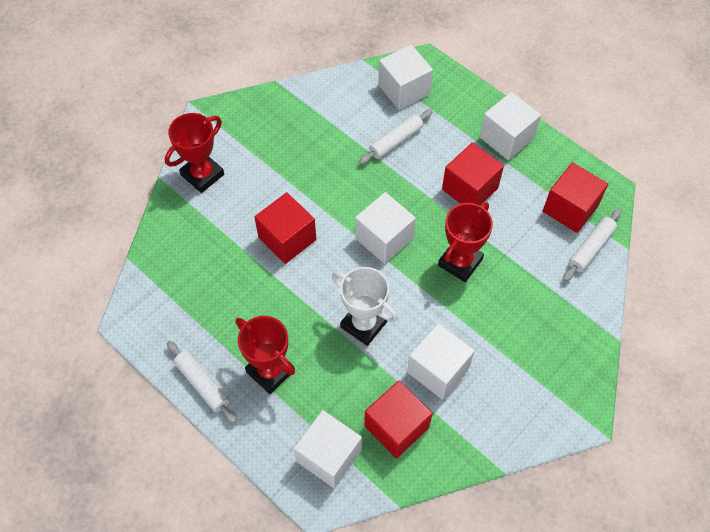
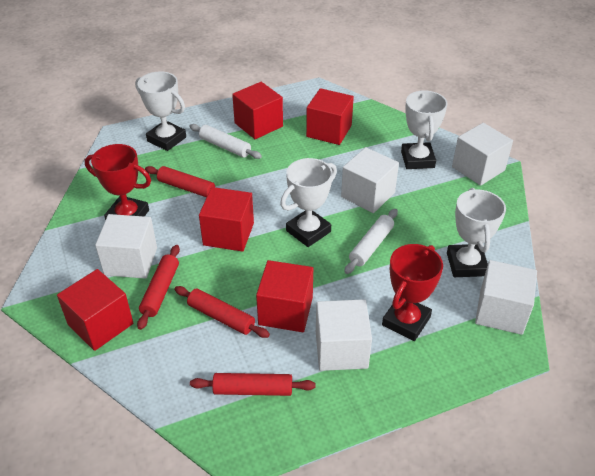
red cube: 4 -> 5
red rolling pin: 0 -> 4
red trophy: 3 -> 2
white rolling pin: 3 -> 2
white trophy: 1 -> 4

